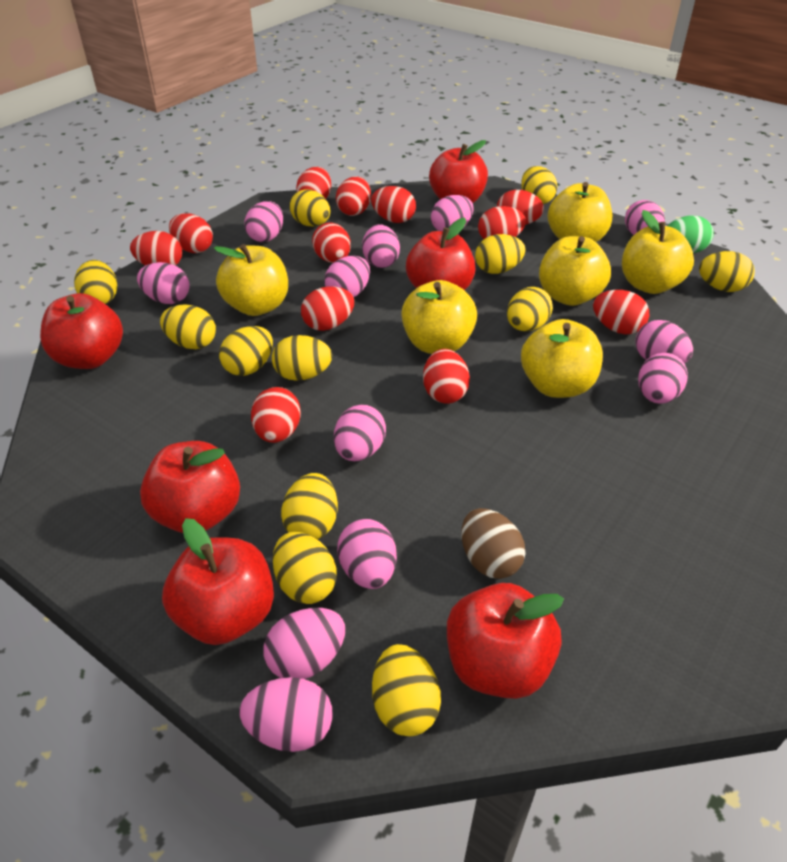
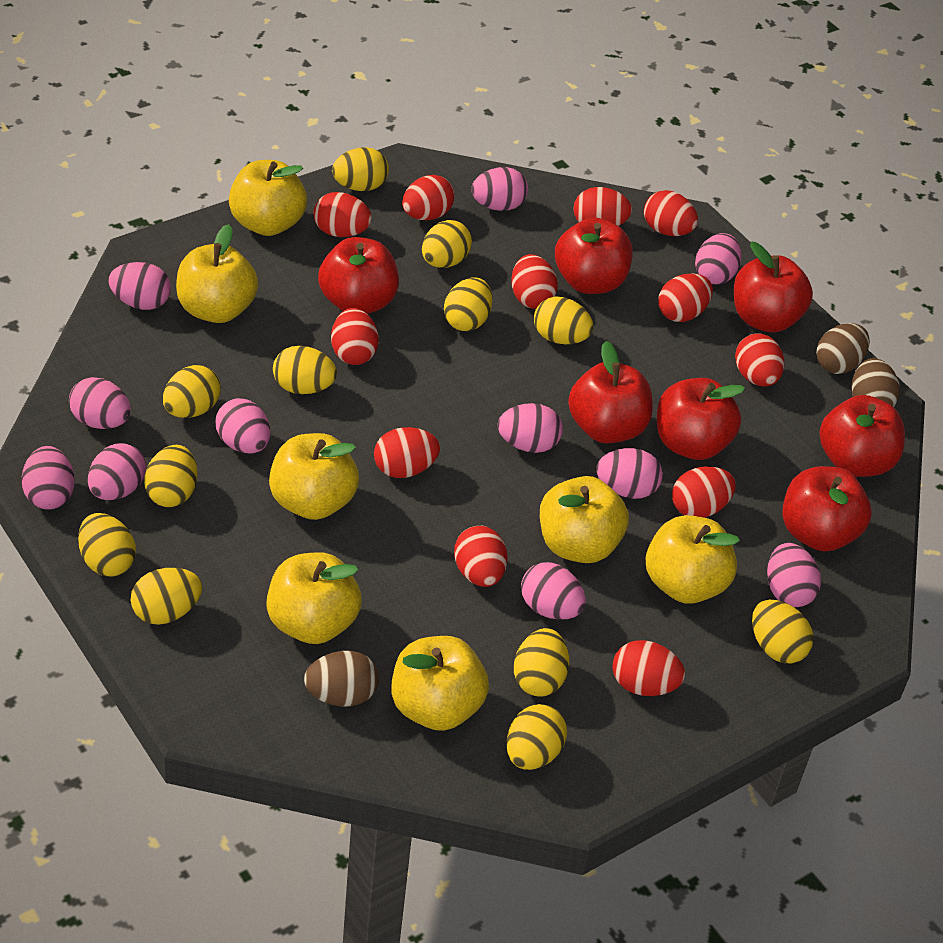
brown egg: 1 -> 3
green egg: 1 -> 0
pink egg: 12 -> 11
red apple: 6 -> 7
yellow apple: 6 -> 7

